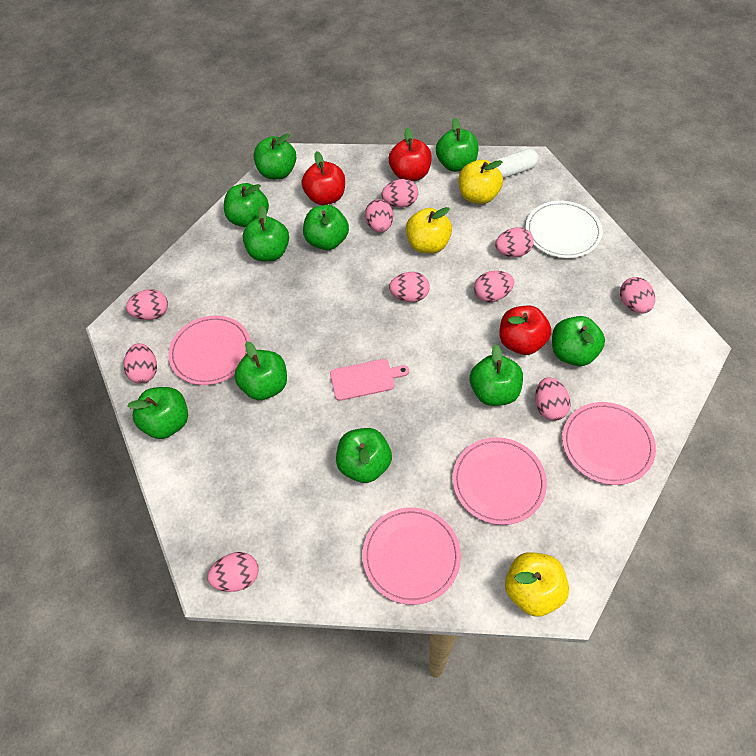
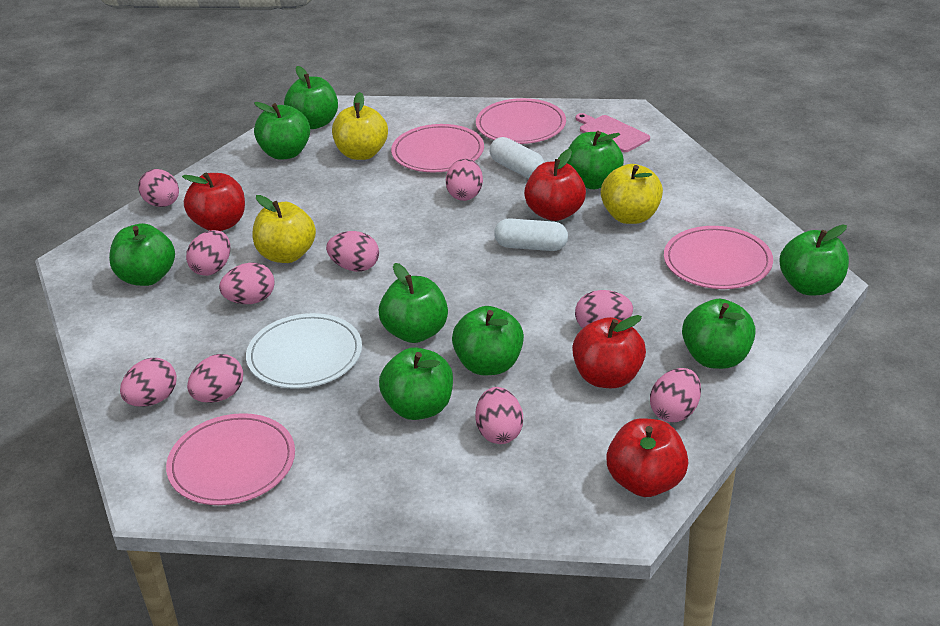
green apple: 10 -> 9
red apple: 3 -> 4
white capsule: 1 -> 2

